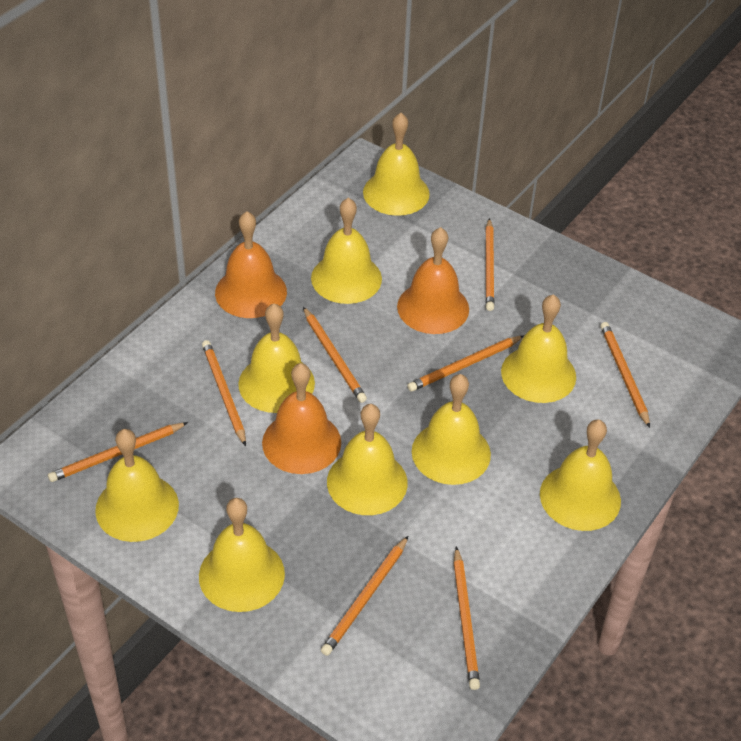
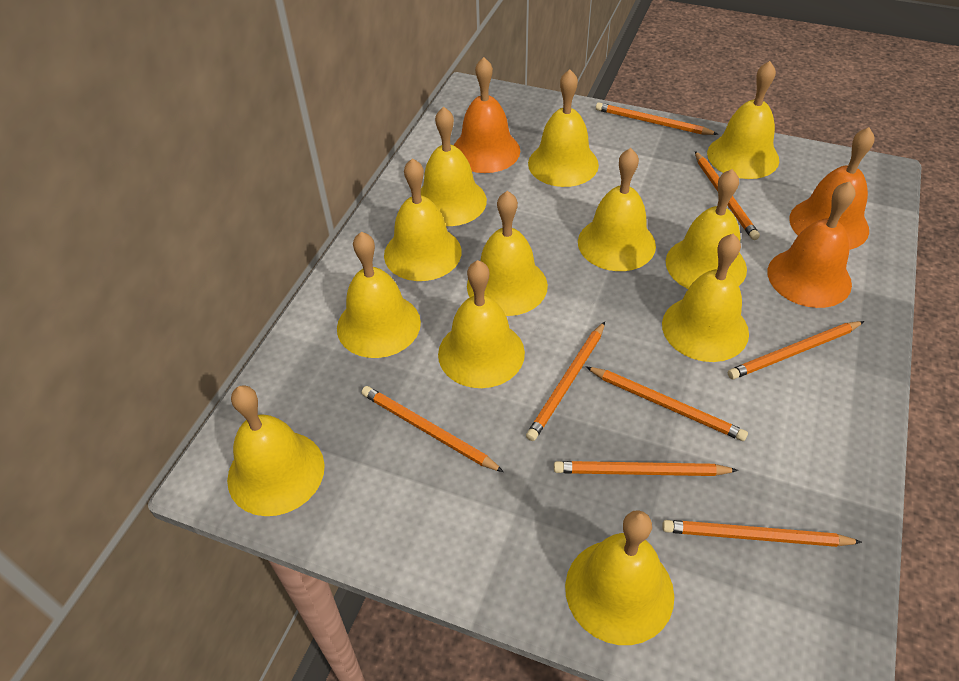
yellow bell: 9 -> 12

